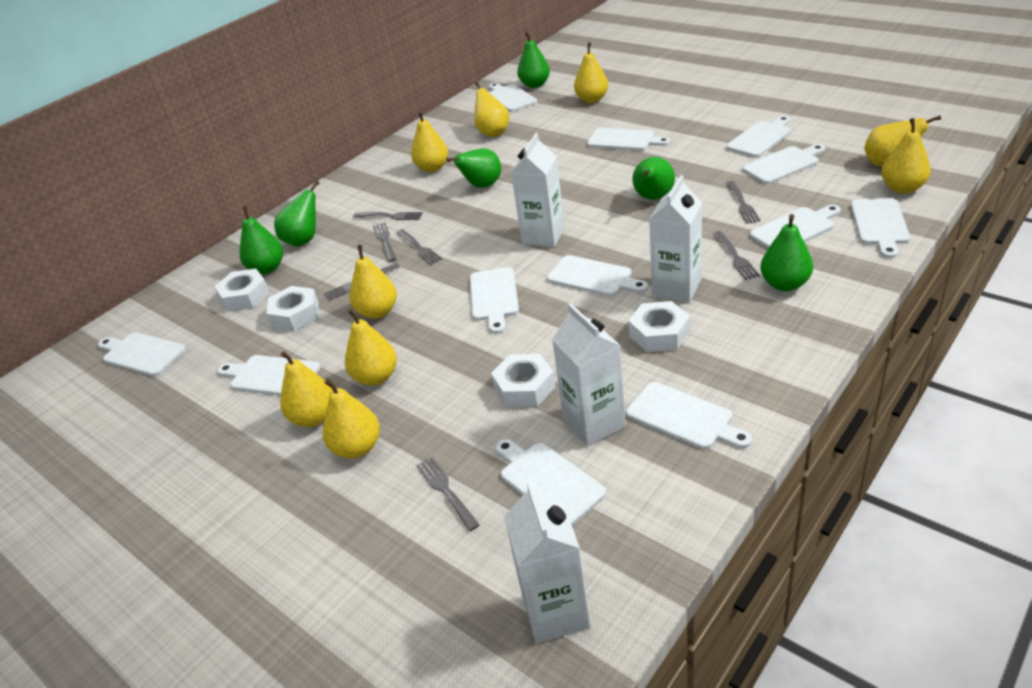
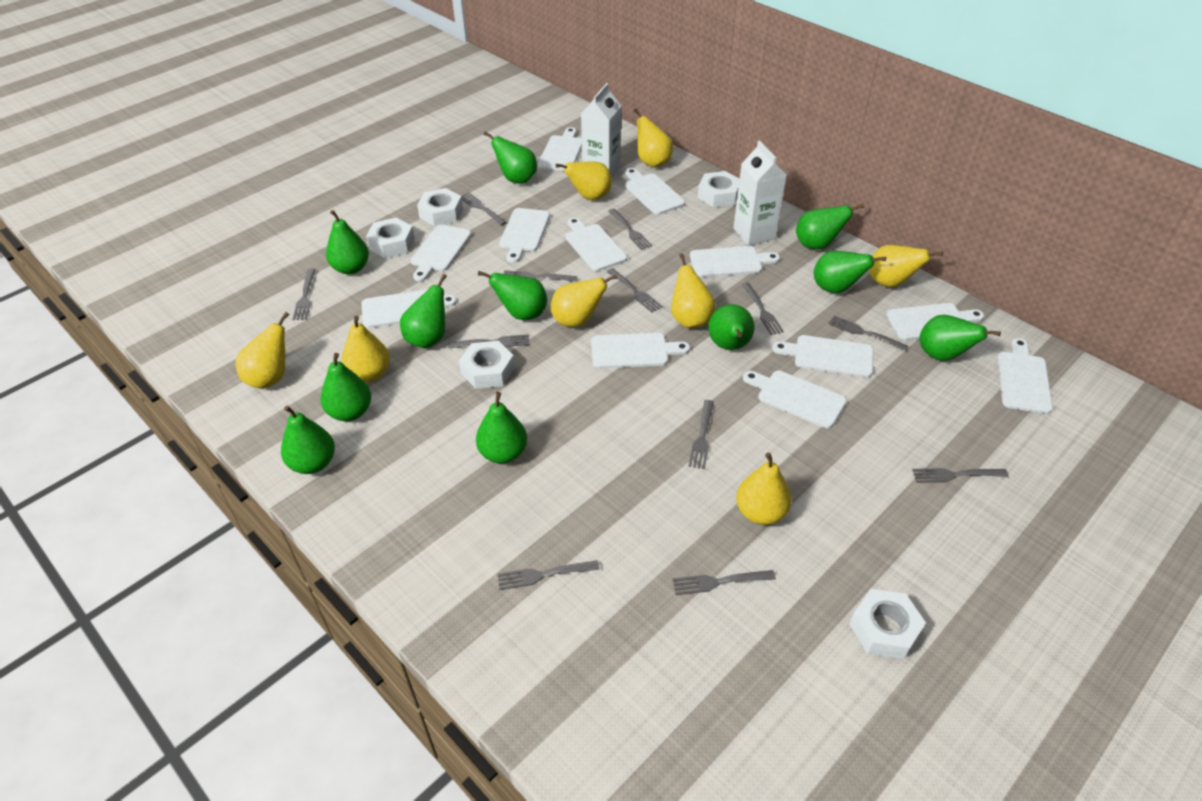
green pear: 6 -> 11
grey fork: 7 -> 12
white carton: 4 -> 2
white nut: 4 -> 5
yellow pear: 9 -> 8

